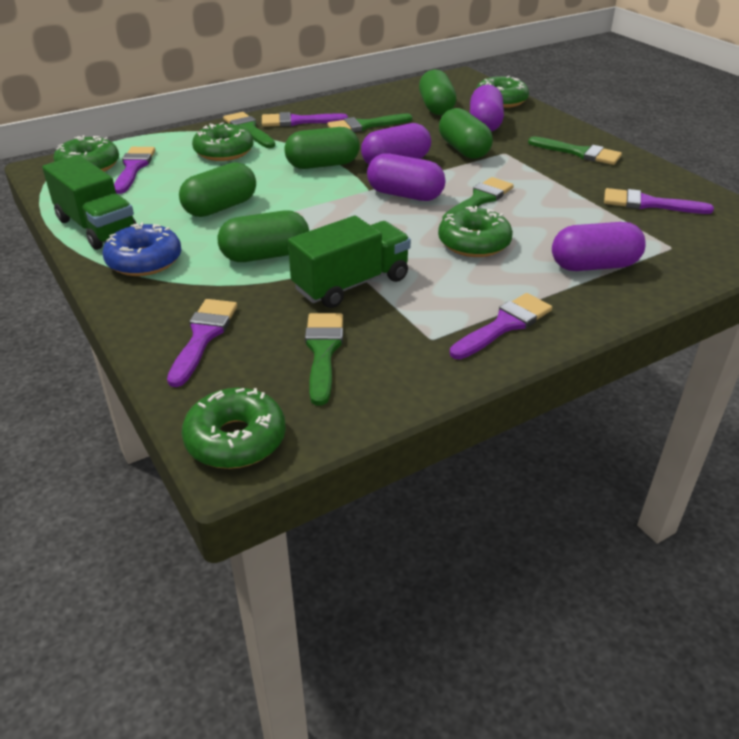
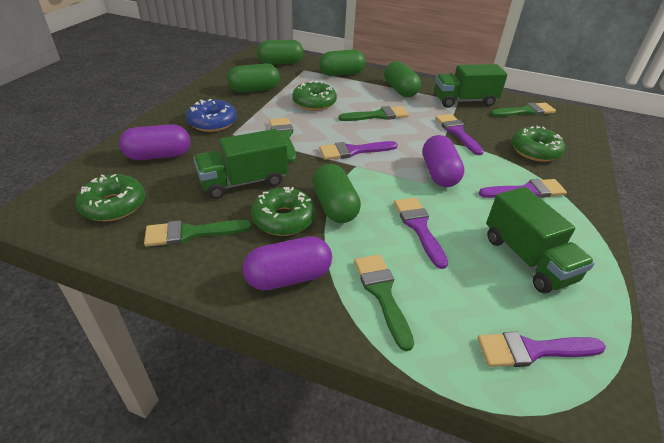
green donut: 5 -> 4
green truck: 2 -> 3
purple capsule: 4 -> 3

